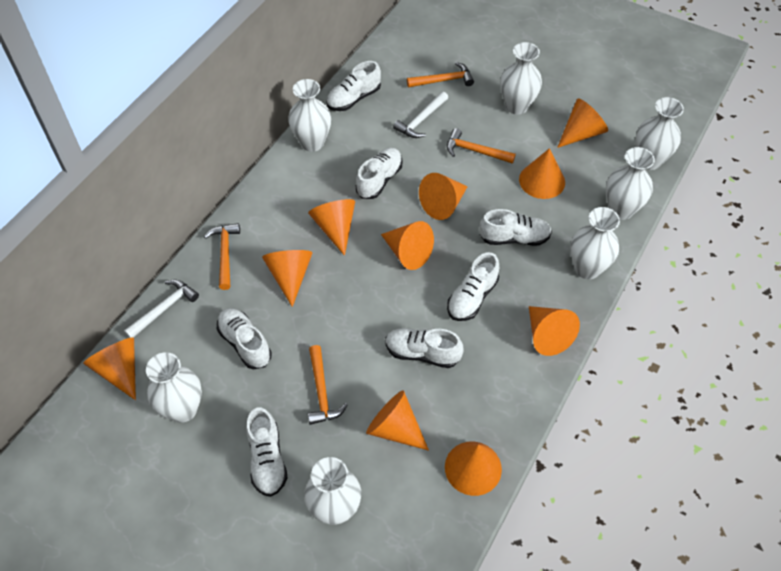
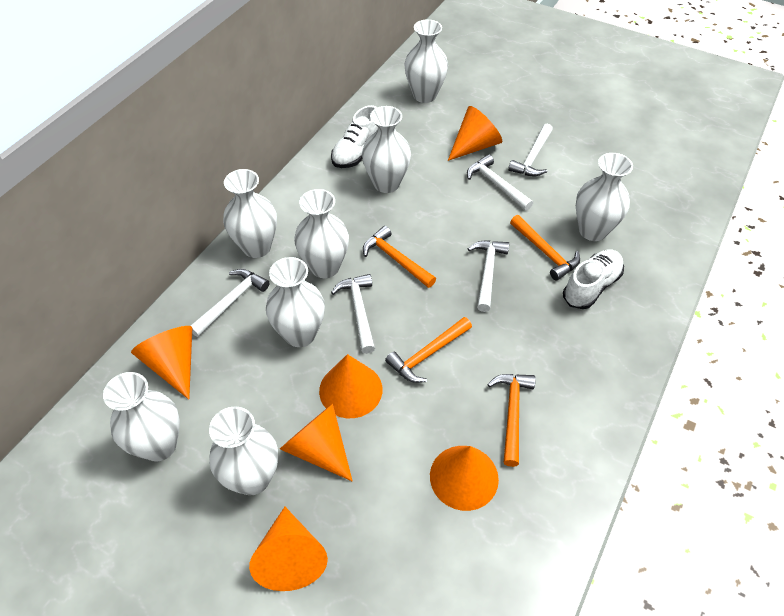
orange cone: 10 -> 6
white hammer: 2 -> 5
white shoe: 7 -> 2
white vase: 7 -> 8

